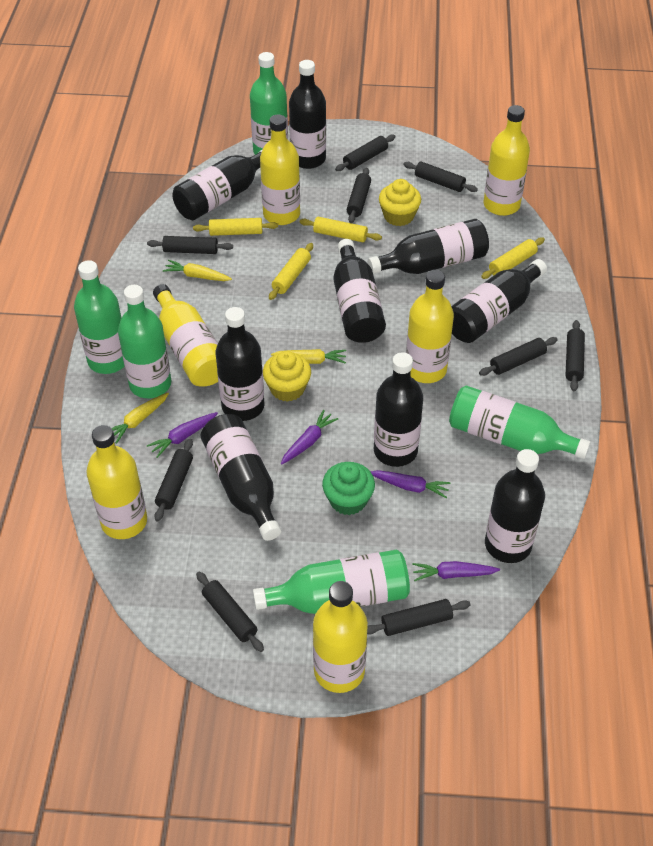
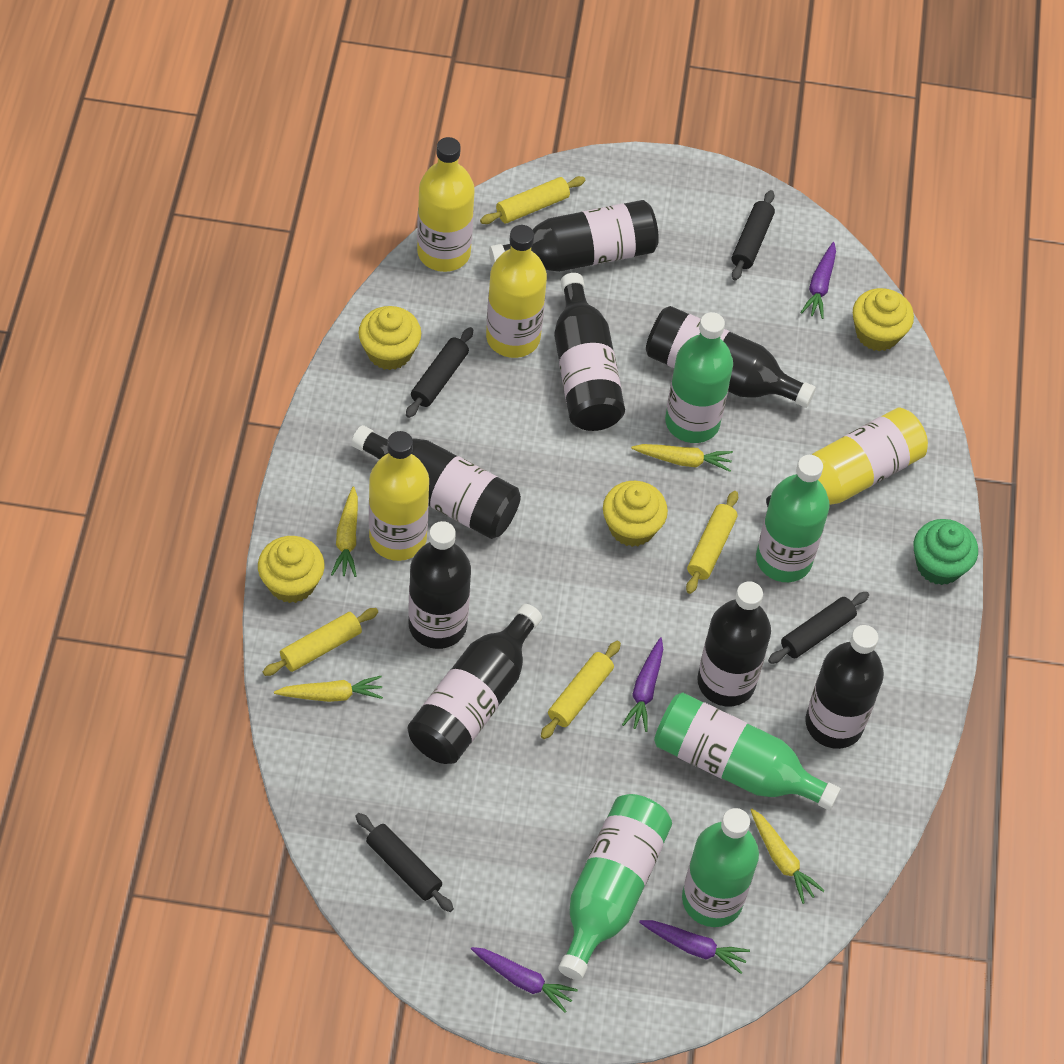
black bottle: 9 -> 8
black rolling pin: 9 -> 4
yellow bottle: 6 -> 4
yellow carrot: 3 -> 4
yellow cupcake: 2 -> 4

